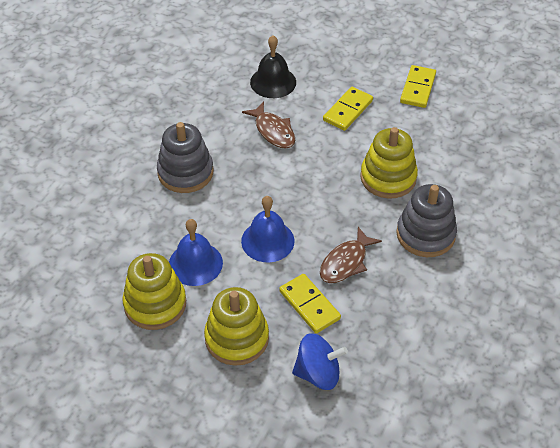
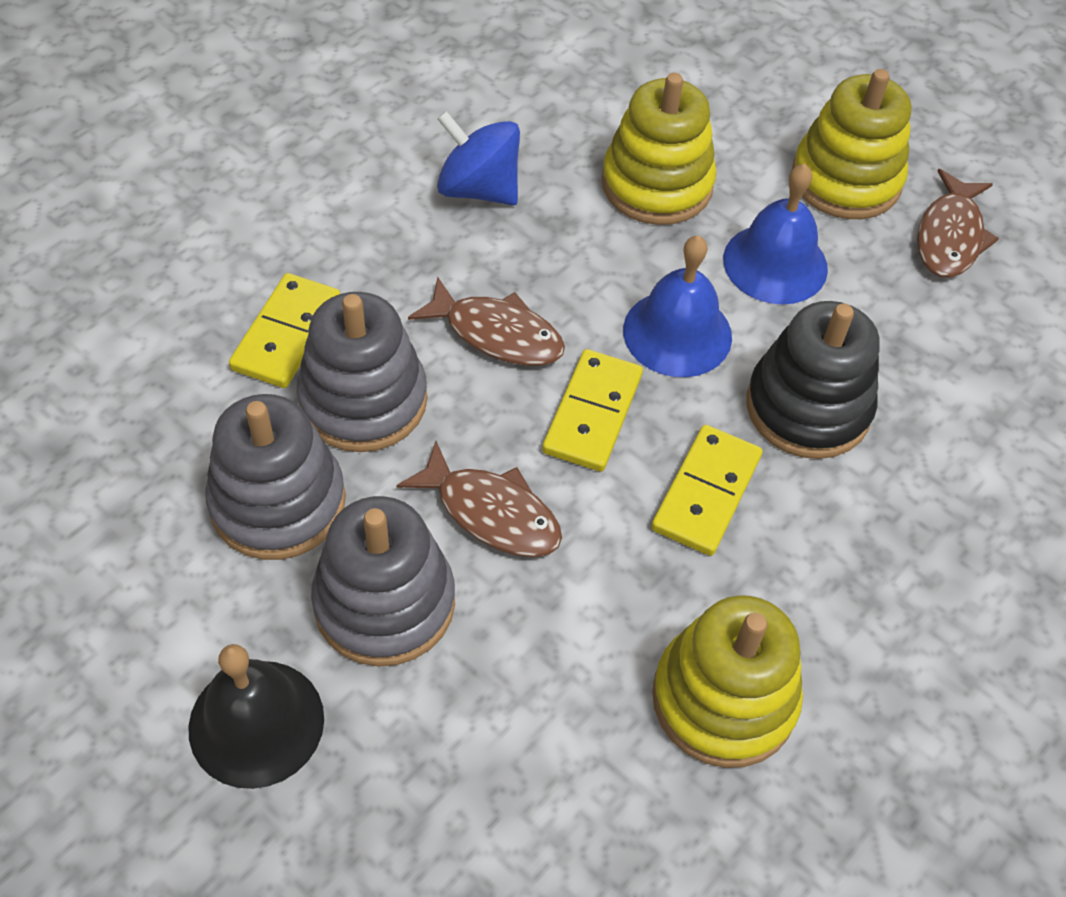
black stacking toy: 0 -> 1
brown fish: 2 -> 3
grey stacking toy: 2 -> 3

